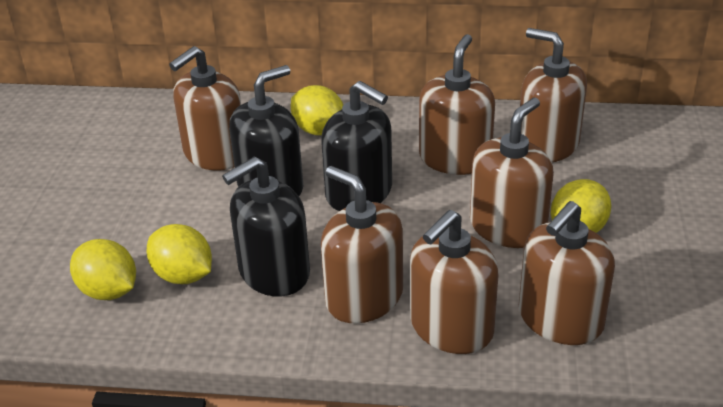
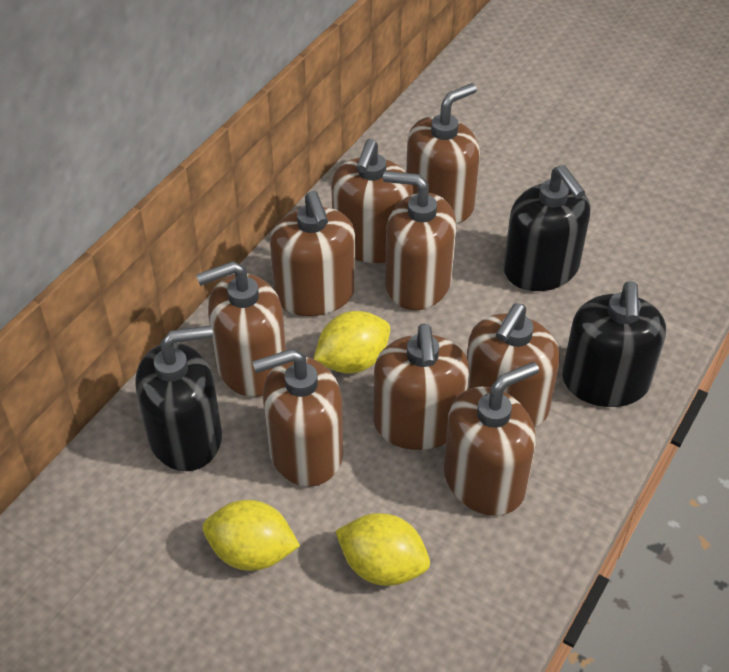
brown soap dispenser: 7 -> 9
yellow lemon: 4 -> 3

